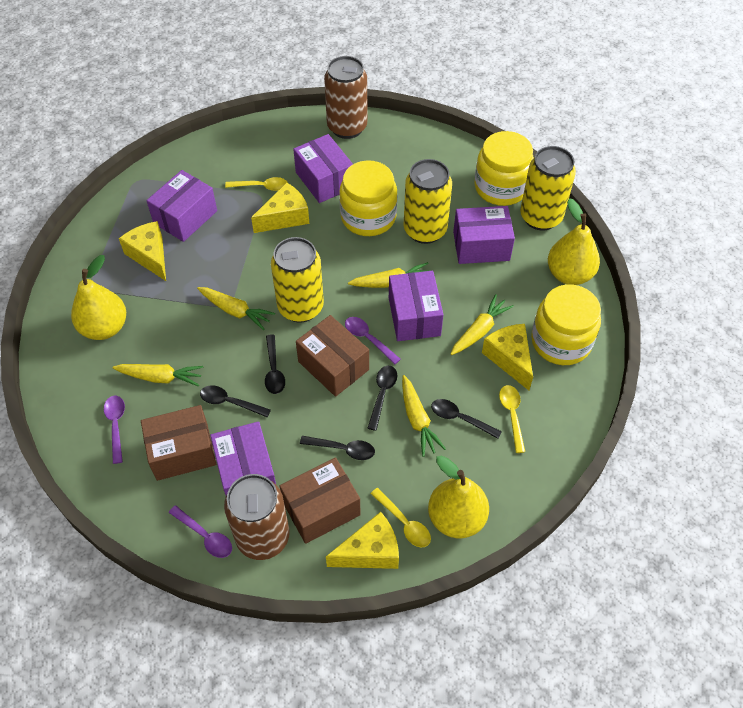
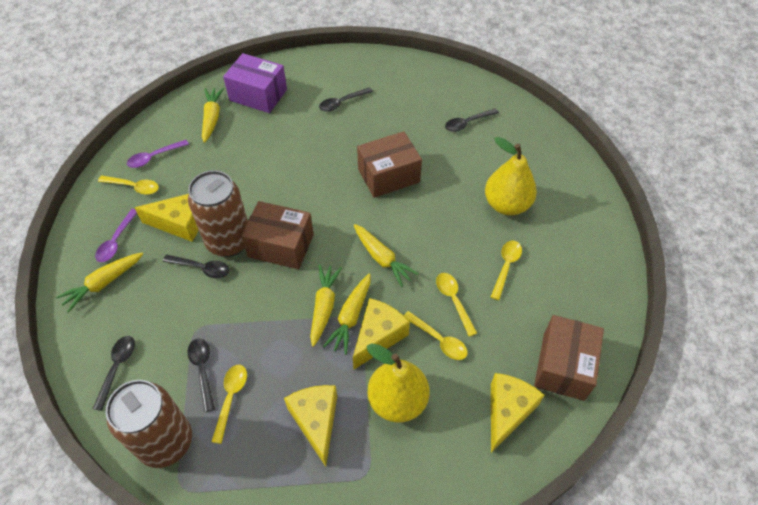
purple box: 5 -> 1
purple spoon: 3 -> 2
yellow can: 3 -> 0
yellow jar: 3 -> 0
yellow pear: 3 -> 2
yellow spoon: 3 -> 5

